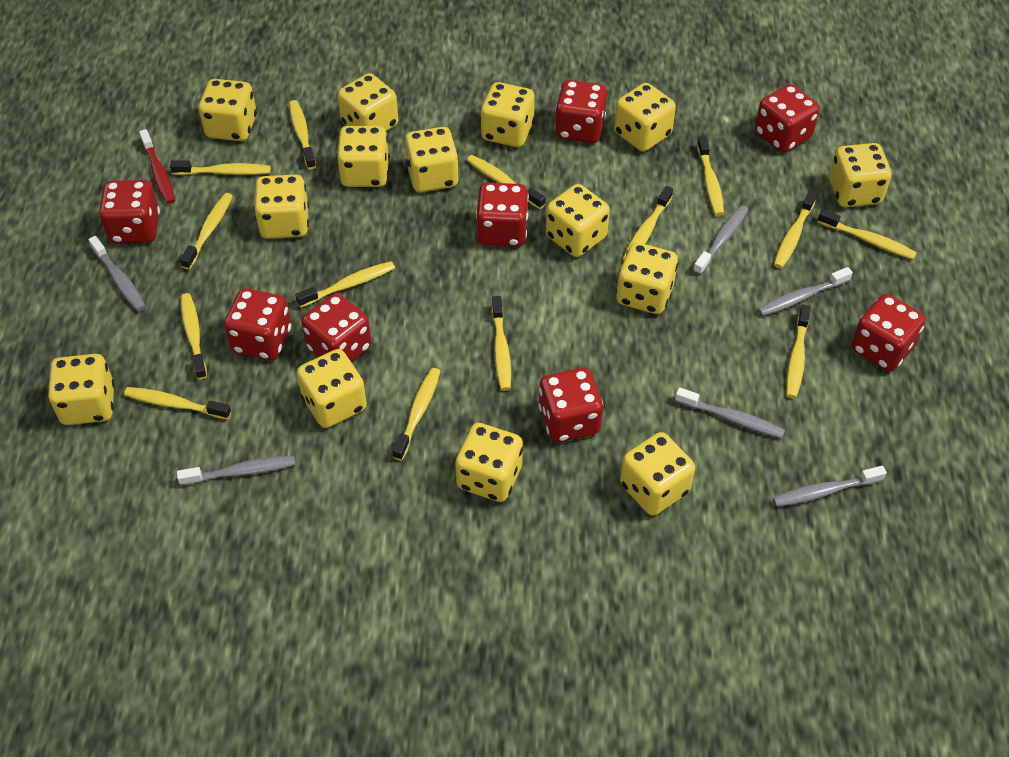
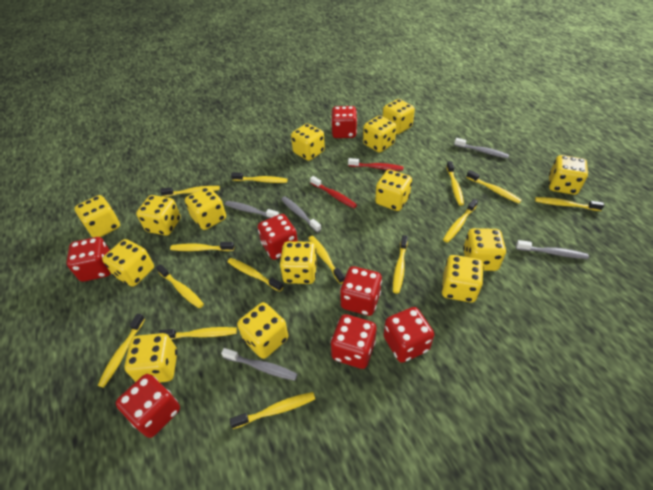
grey toothbrush: 6 -> 5
red dice: 8 -> 7
red toothbrush: 1 -> 2

